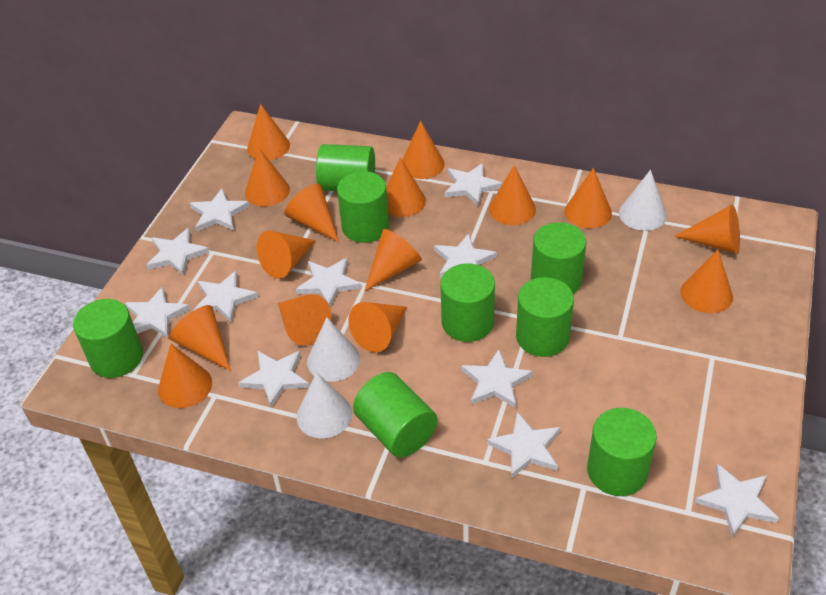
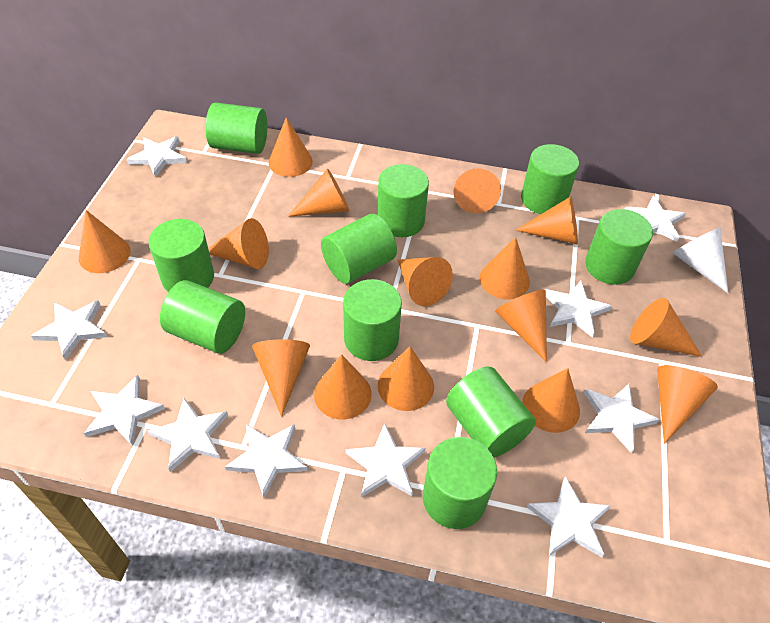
green cylinder: 8 -> 10
white cone: 3 -> 1
white star: 11 -> 10

